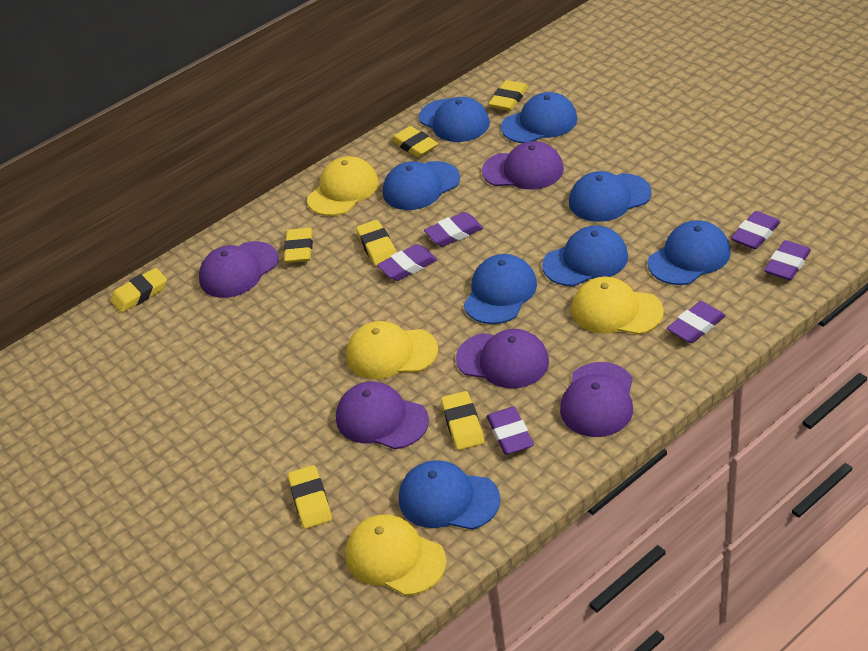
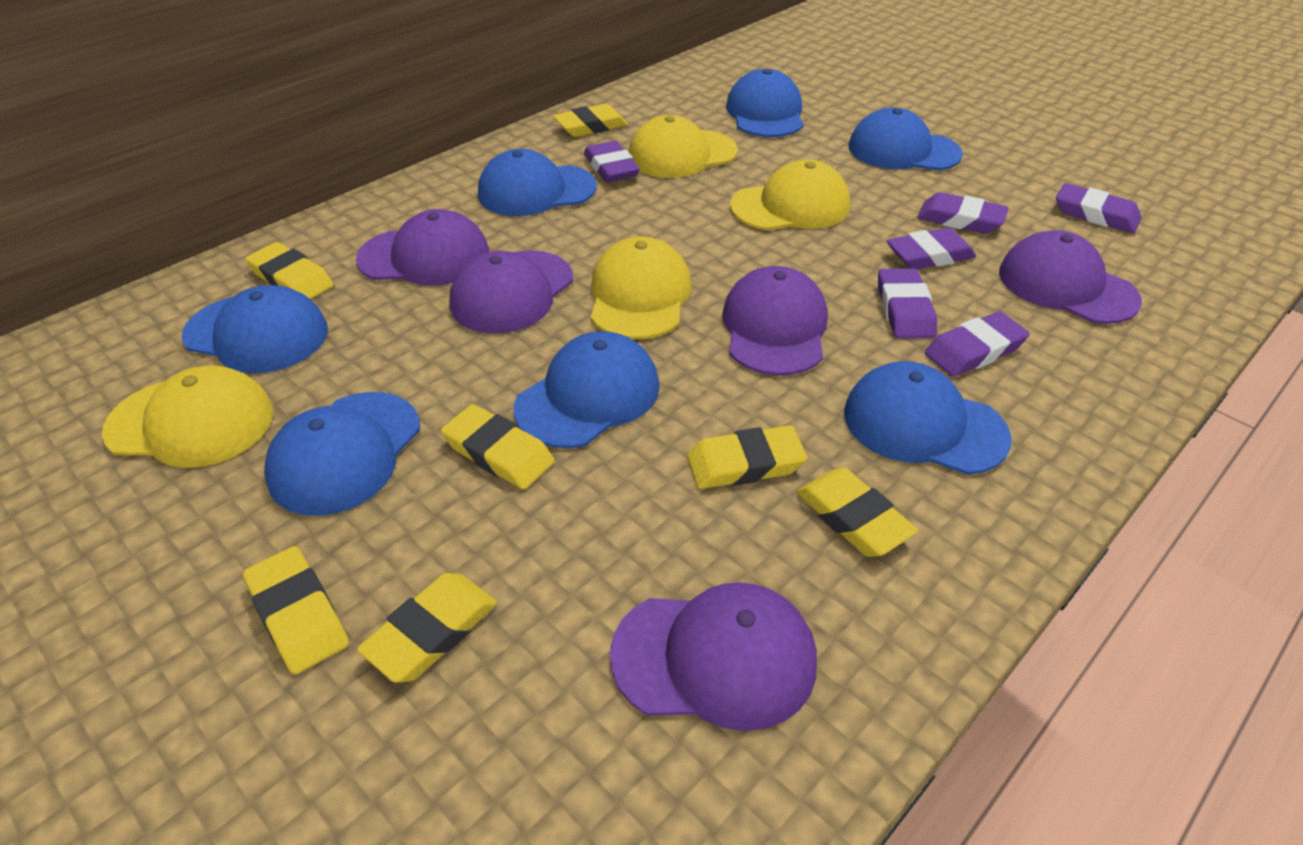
blue cap: 8 -> 7

